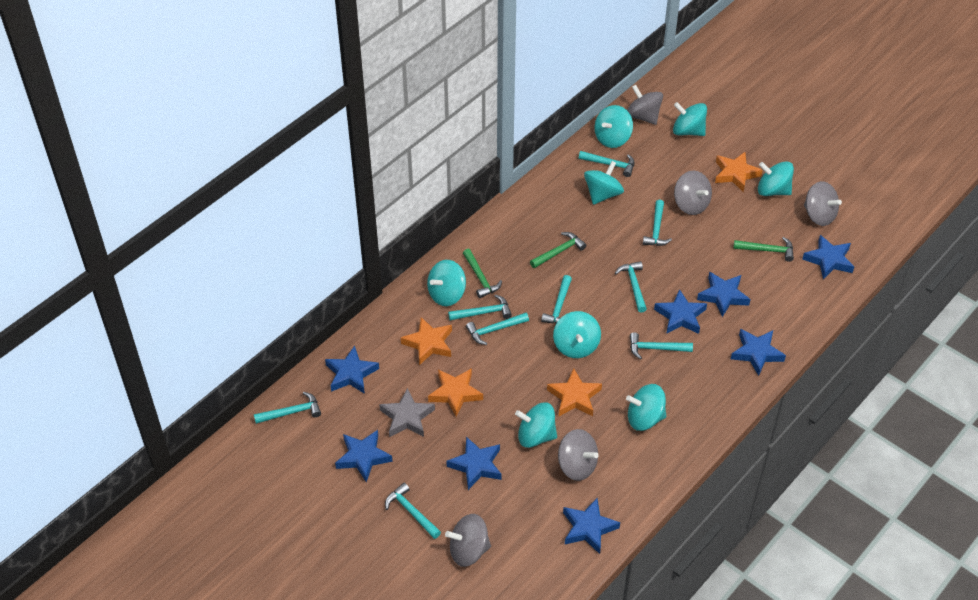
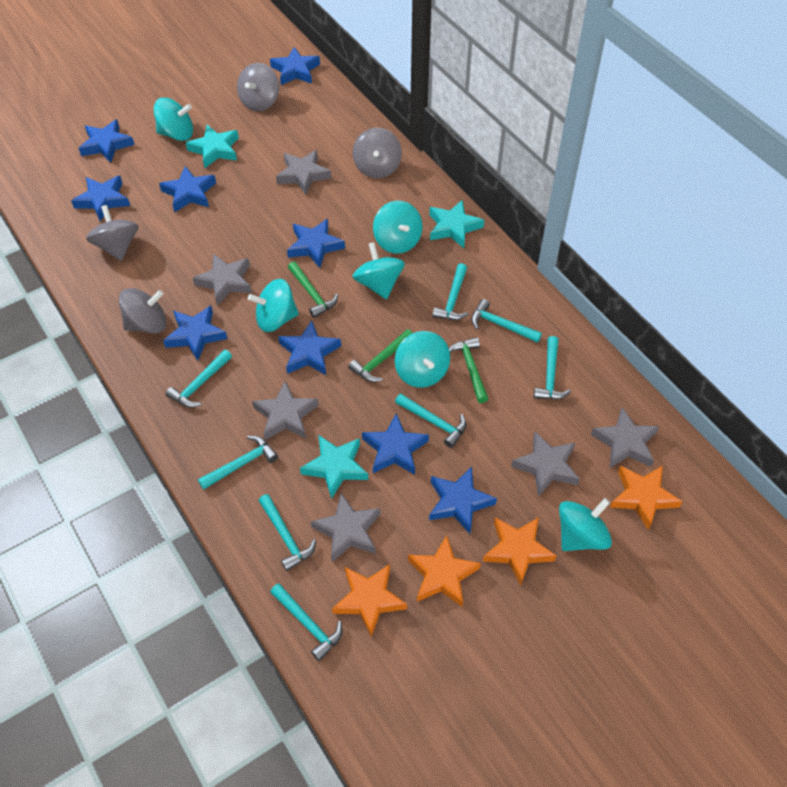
blue star: 8 -> 9
grey spinning top: 5 -> 4
grey star: 1 -> 6
turquoise hammer: 9 -> 8
turquoise spinning top: 8 -> 6
turquoise star: 0 -> 3

